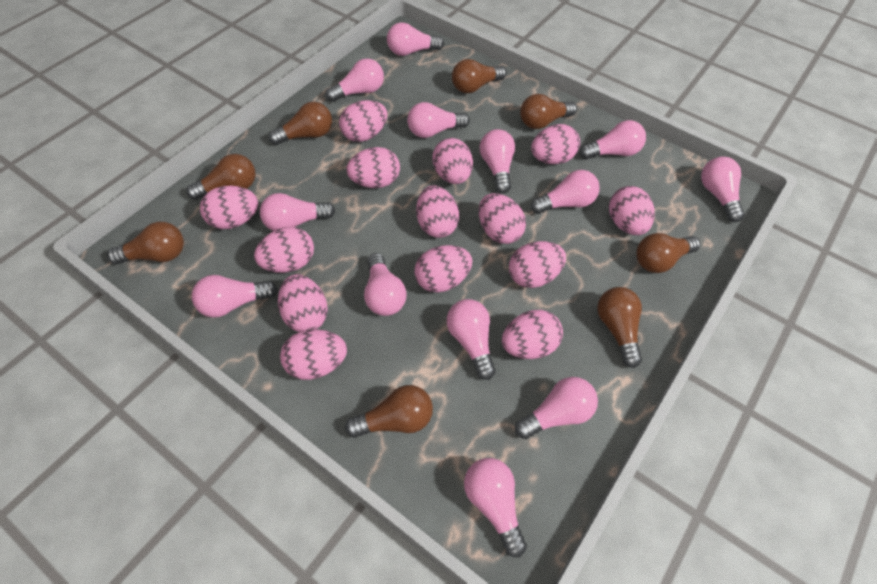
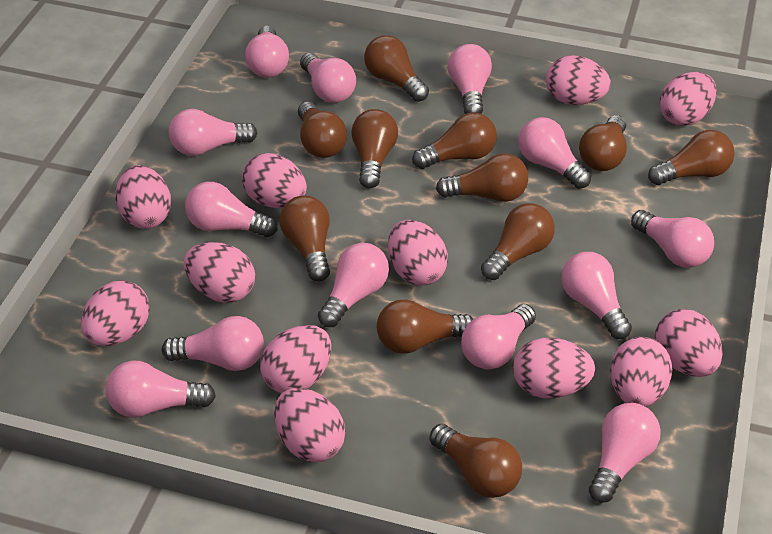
brown light bulb: 8 -> 11
pink egg: 14 -> 12

